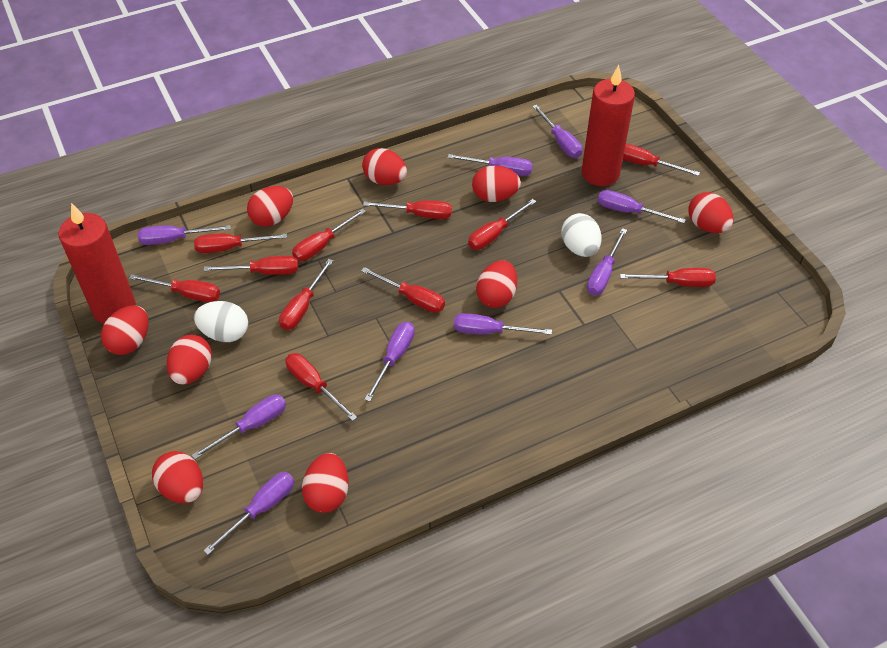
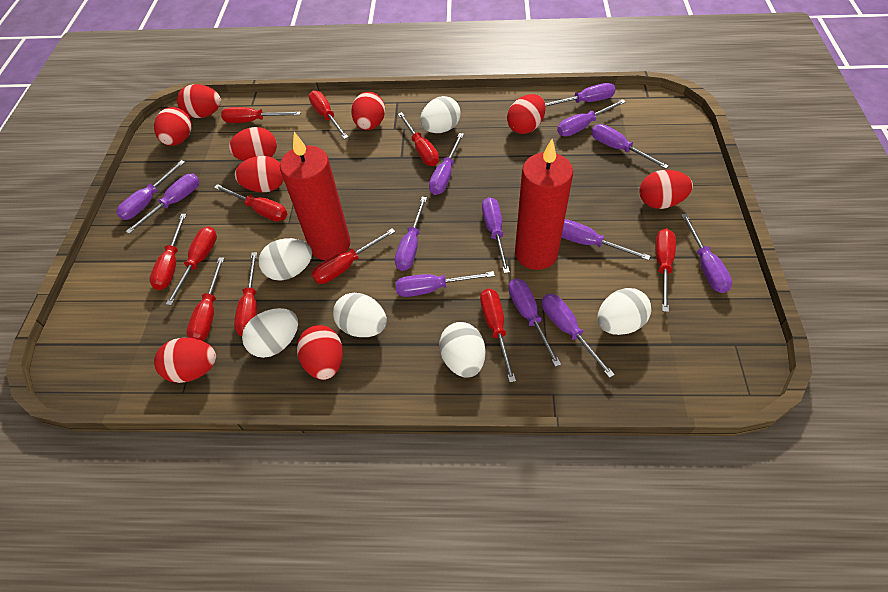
purple screwdriver: 9 -> 13
white egg: 2 -> 6

